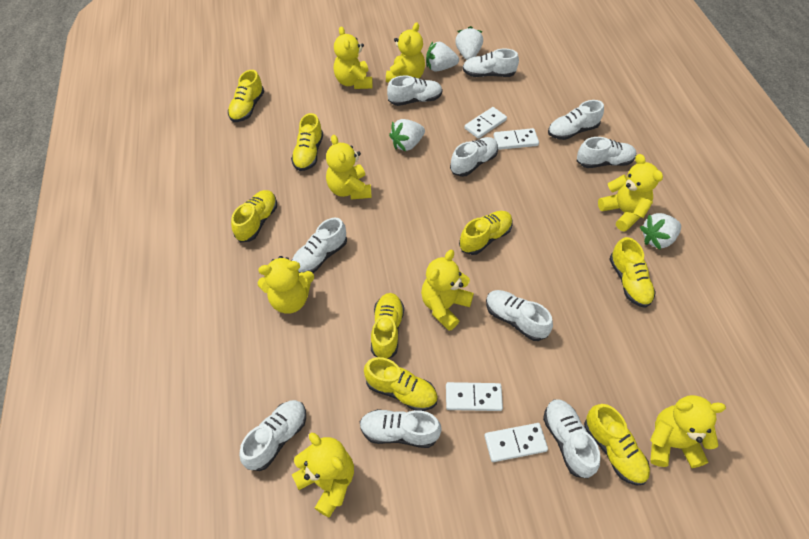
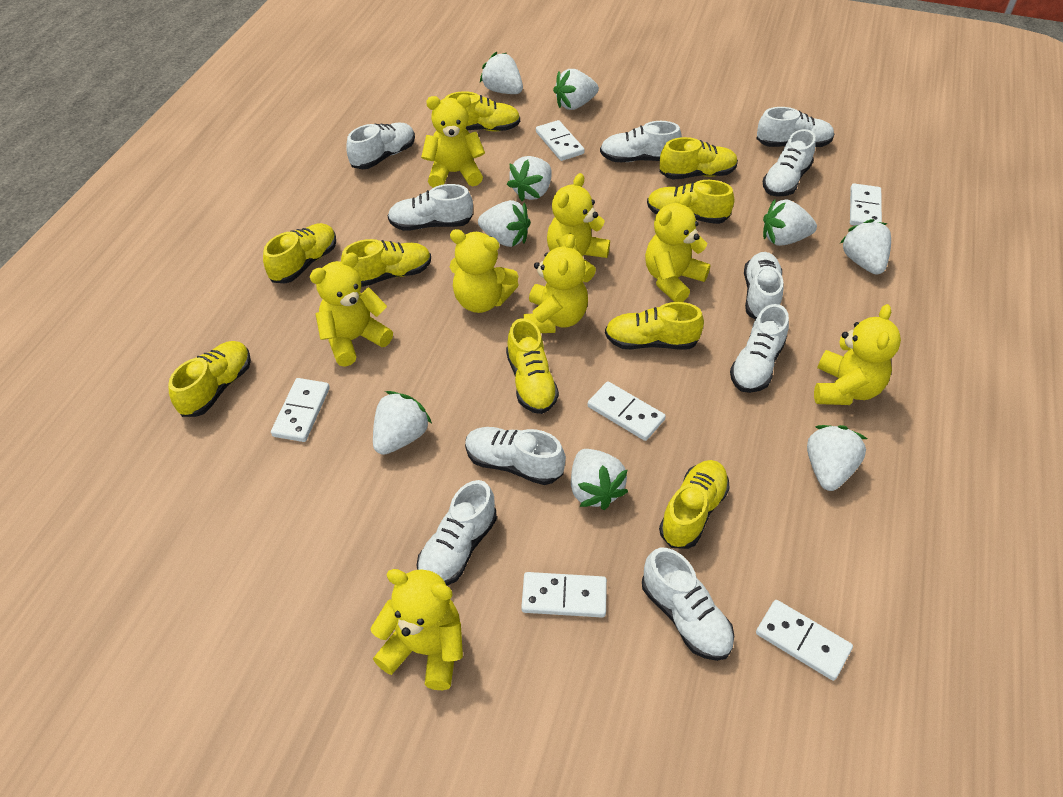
white domino: 4 -> 6
white strawberry: 4 -> 9
yellow shoe: 8 -> 9

